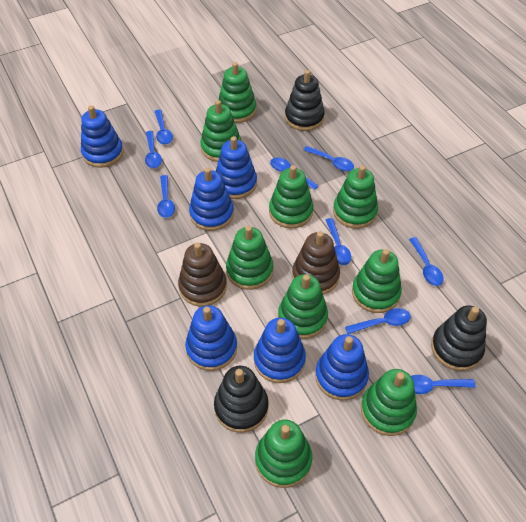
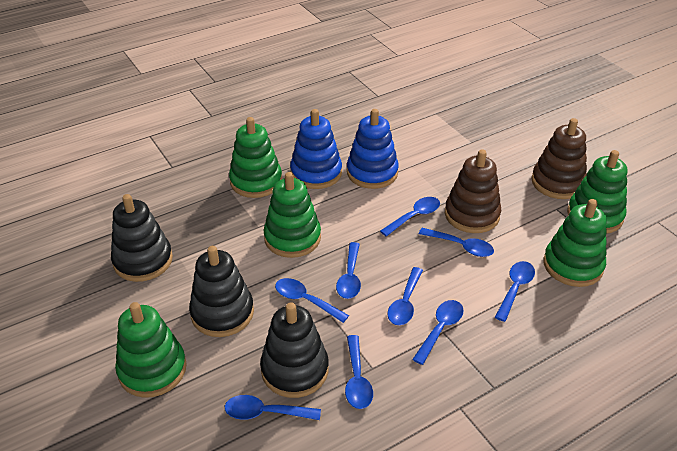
blue stacking toy: 6 -> 2
green stacking toy: 9 -> 5

